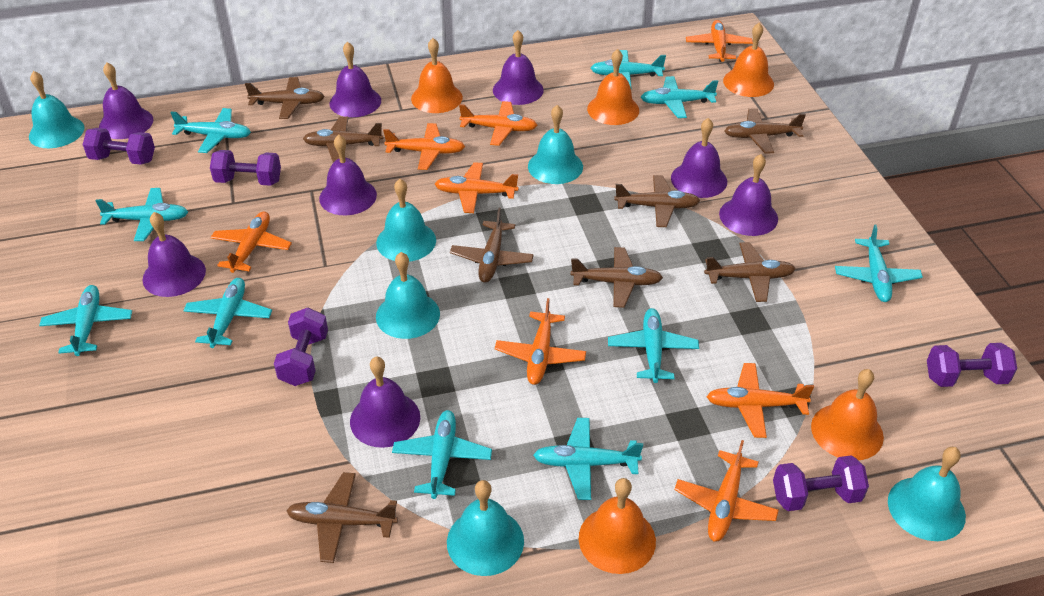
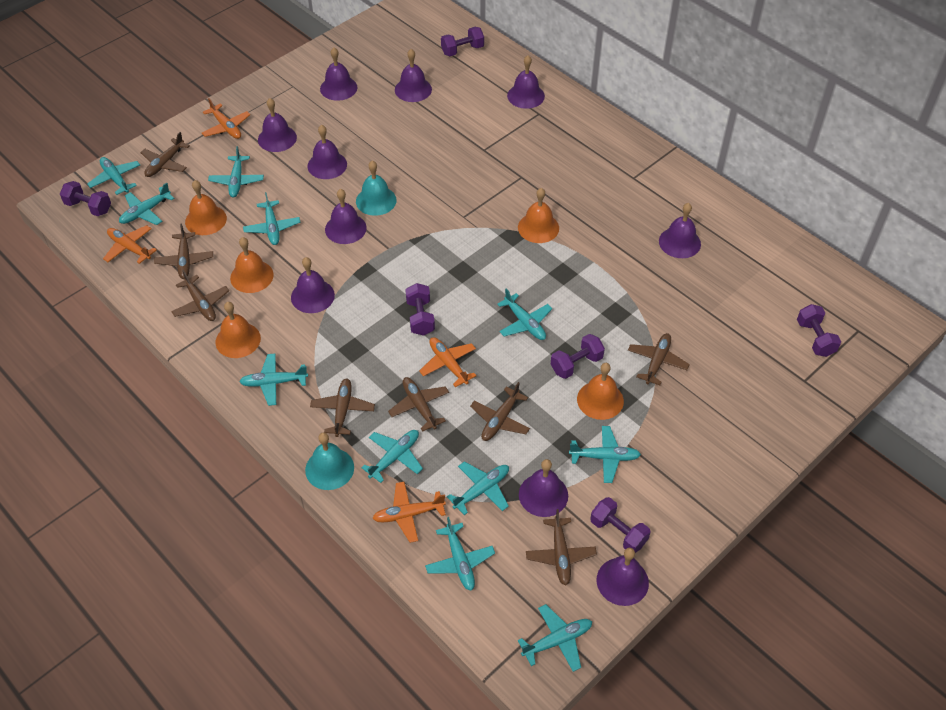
orange plane: 8 -> 4
purple bell: 8 -> 10
purple dumbbell: 5 -> 6
turquoise bell: 6 -> 2
turquoise plane: 10 -> 11

